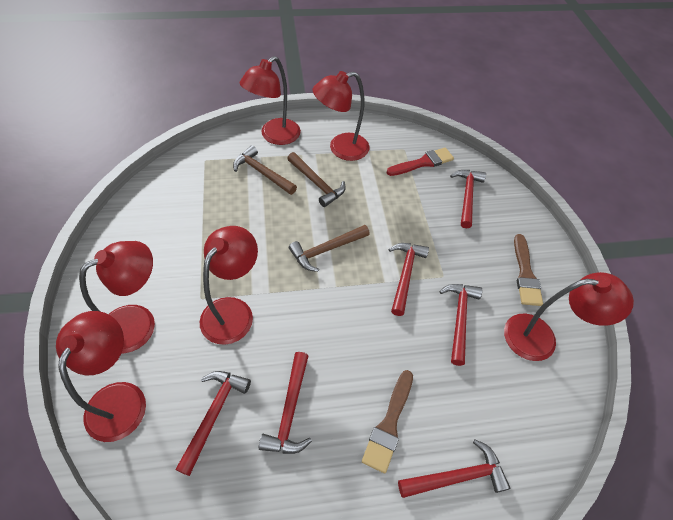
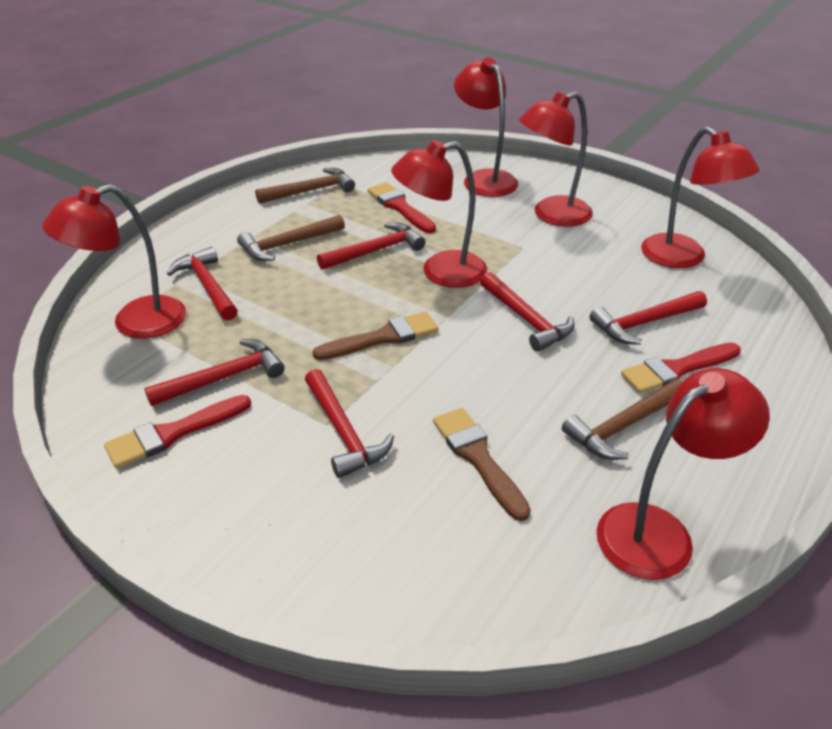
red brush: 1 -> 3

